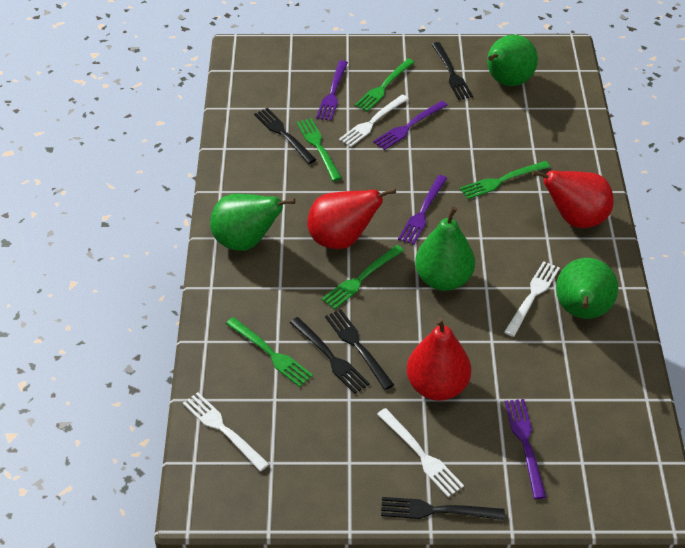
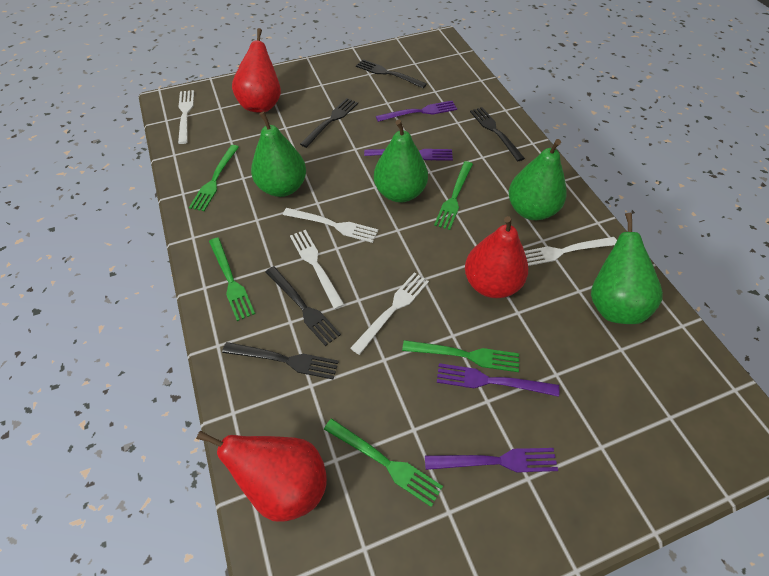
white fork: 4 -> 5

